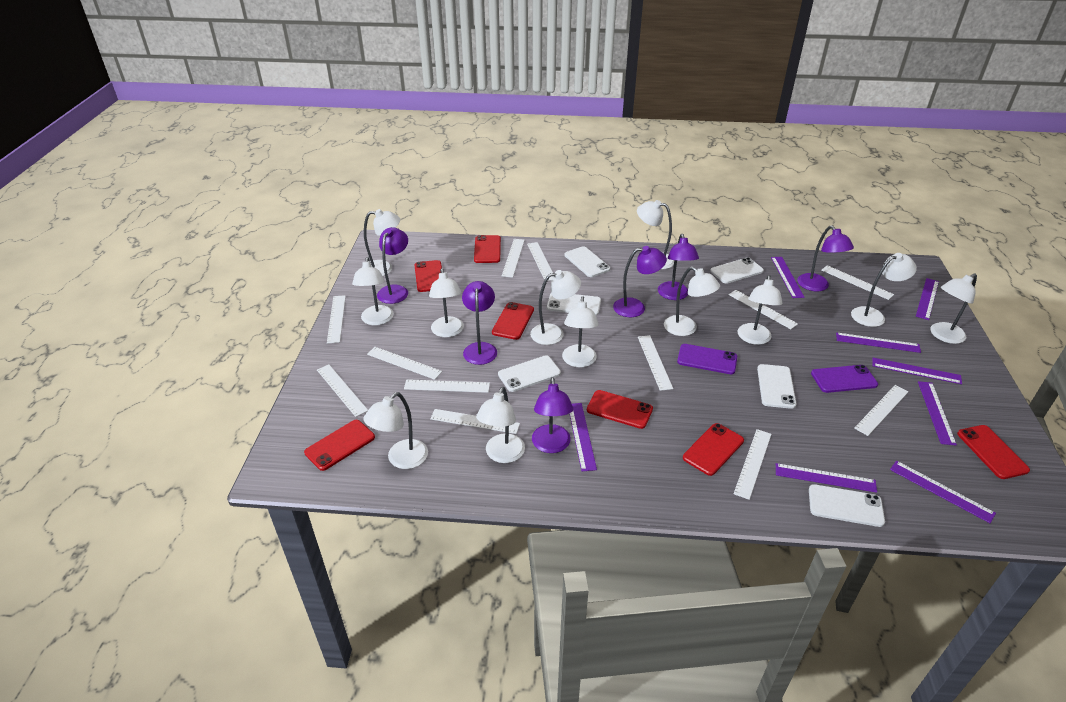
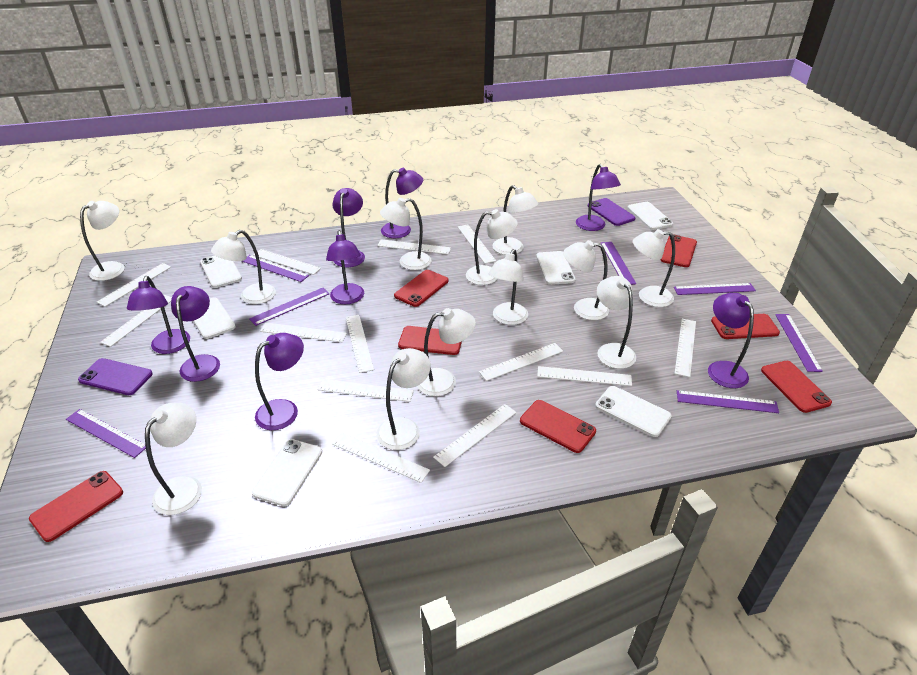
purple lamp: 6 -> 8
purple ruler: 8 -> 7
white ruler: 12 -> 13

